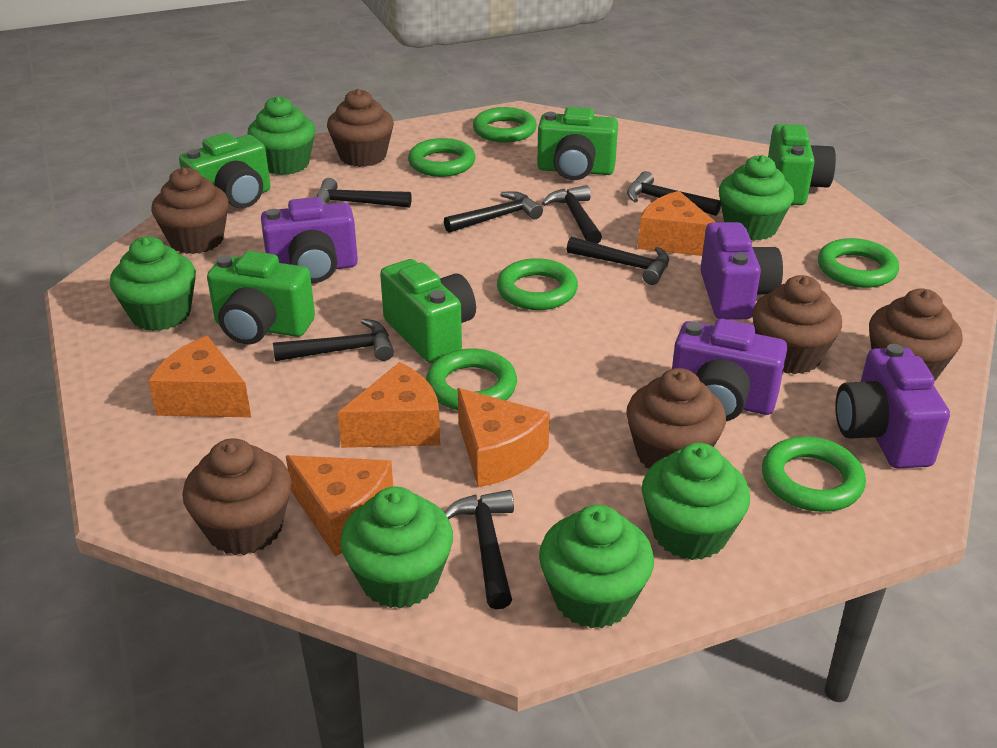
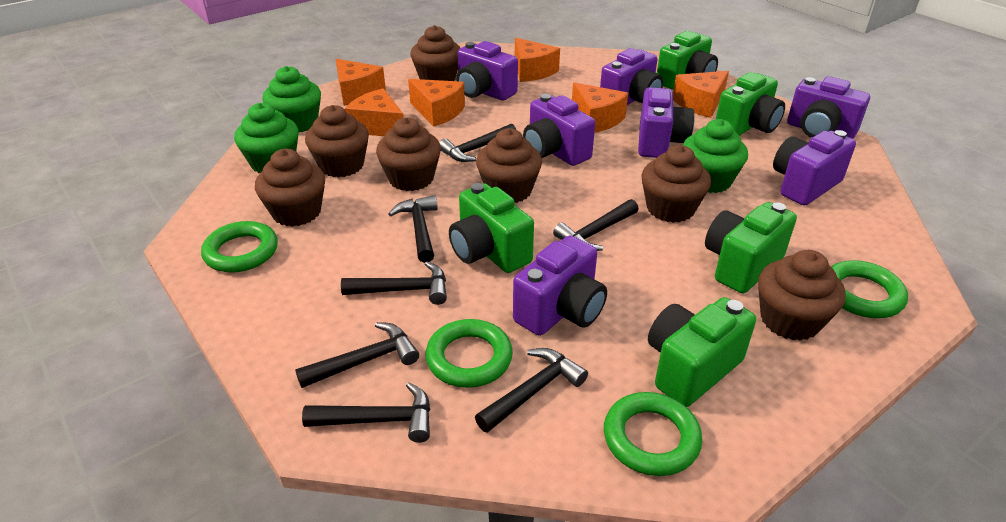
brown cupcake: 6 -> 7
green cupcake: 6 -> 3
green ring: 6 -> 4
orange cheese: 5 -> 6
purple camera: 4 -> 7

